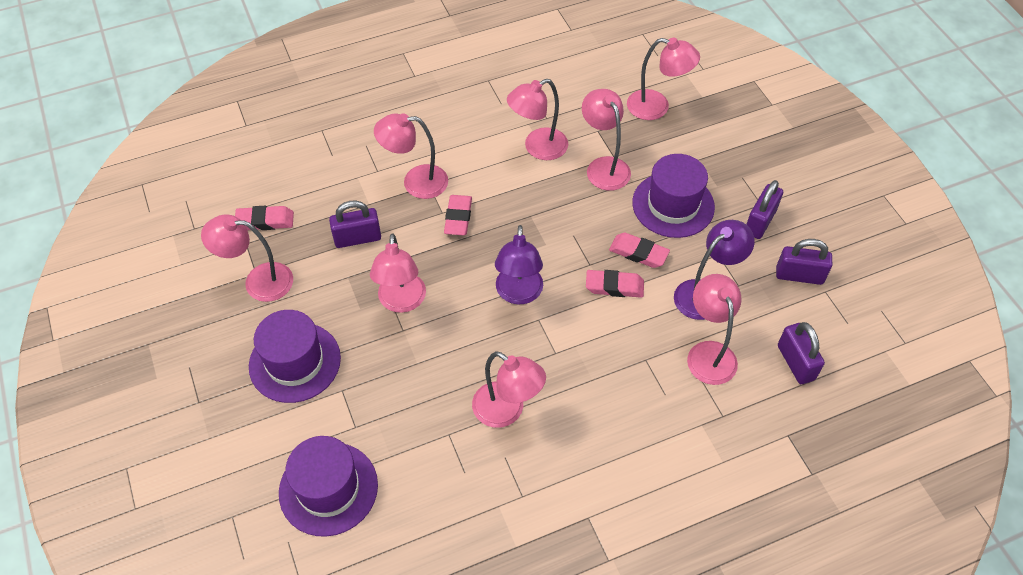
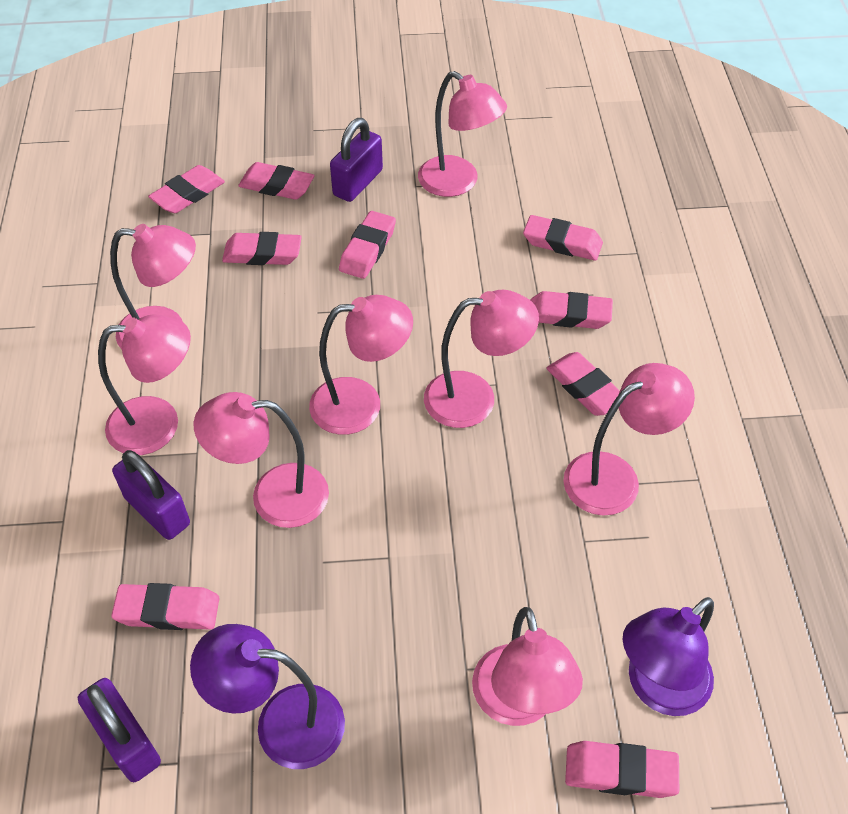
pink eraser: 4 -> 9
purple hat: 3 -> 0
purple padlock: 4 -> 3

